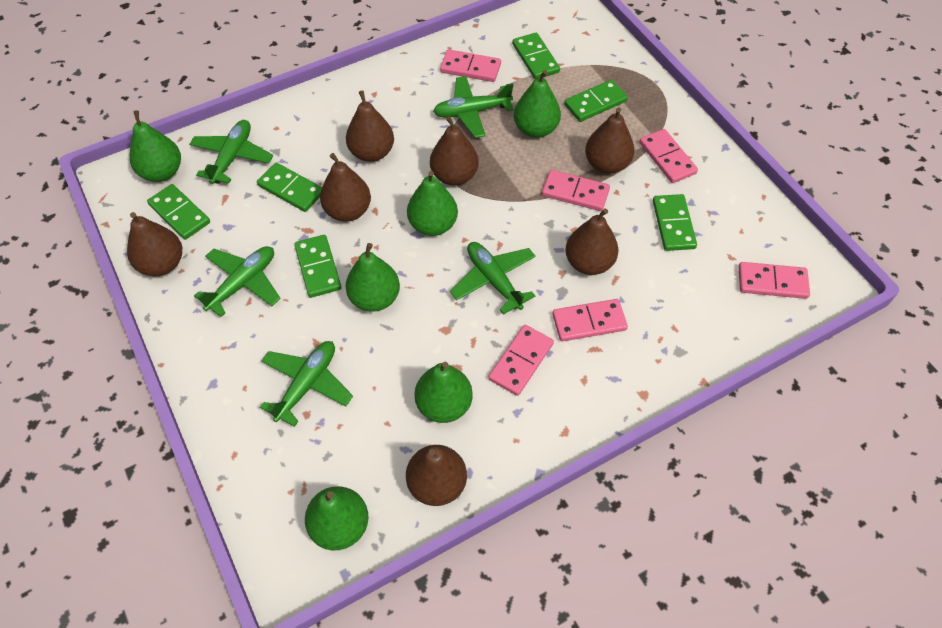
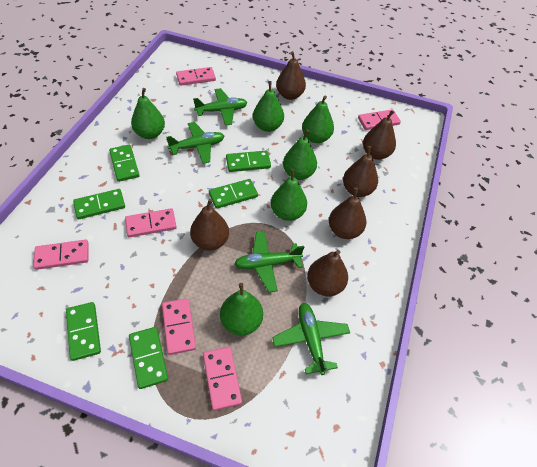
brown pear: 7 -> 6
green plane: 5 -> 4

